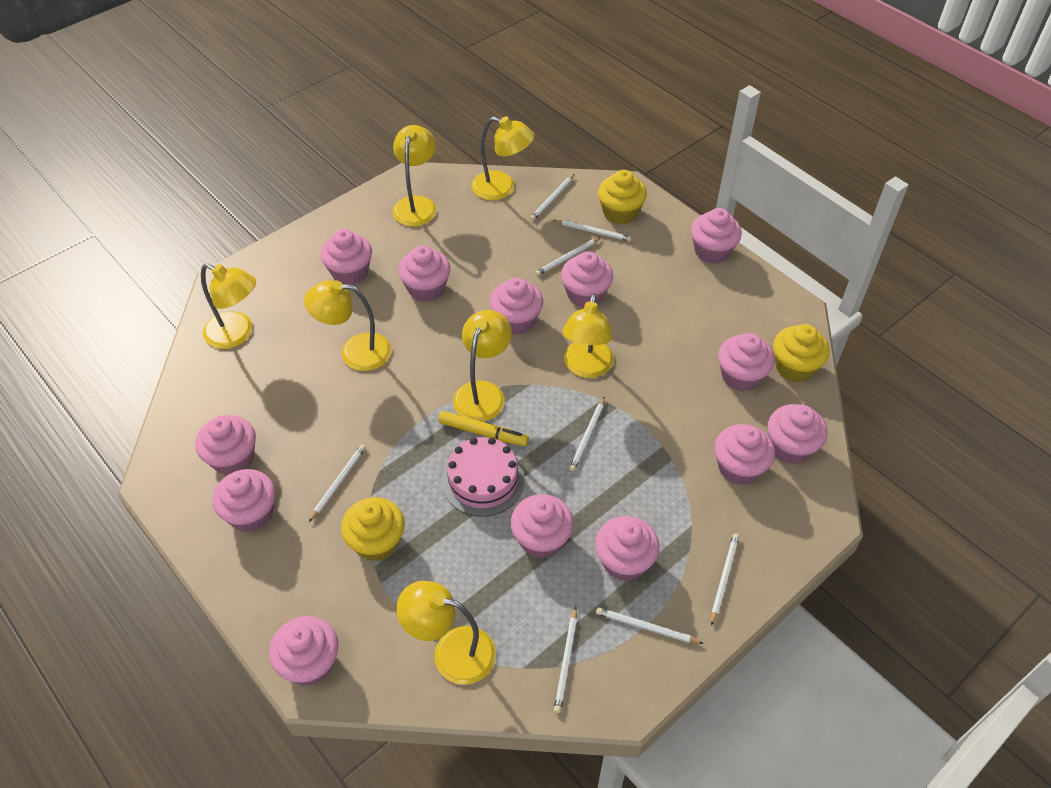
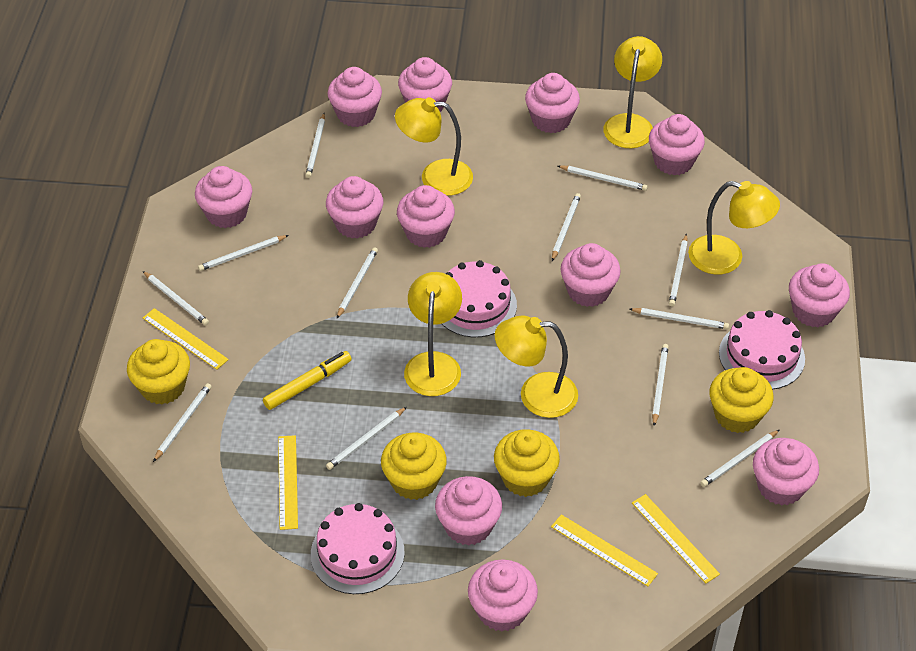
pink cake: 1 -> 3
pink cupcake: 13 -> 12
white pencil: 8 -> 12
yellow cupcake: 3 -> 4
yellow lamp: 7 -> 5
yellow ruler: 0 -> 4

